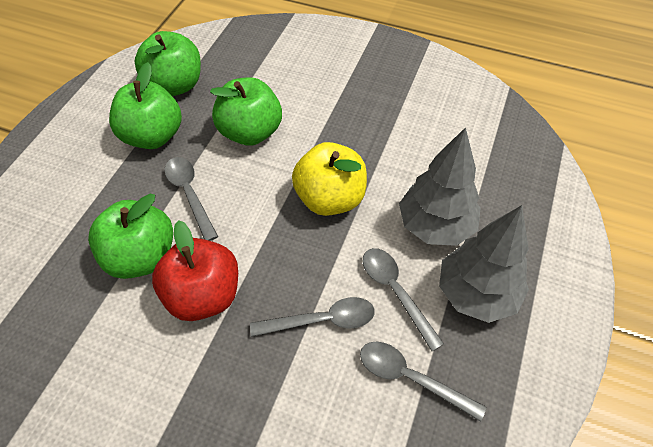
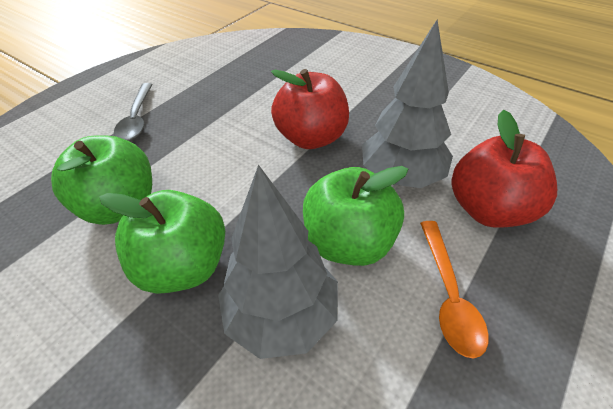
green apple: 4 -> 3
grey spoon: 4 -> 1
orange spoon: 0 -> 1
red apple: 1 -> 2
yellow apple: 1 -> 0

